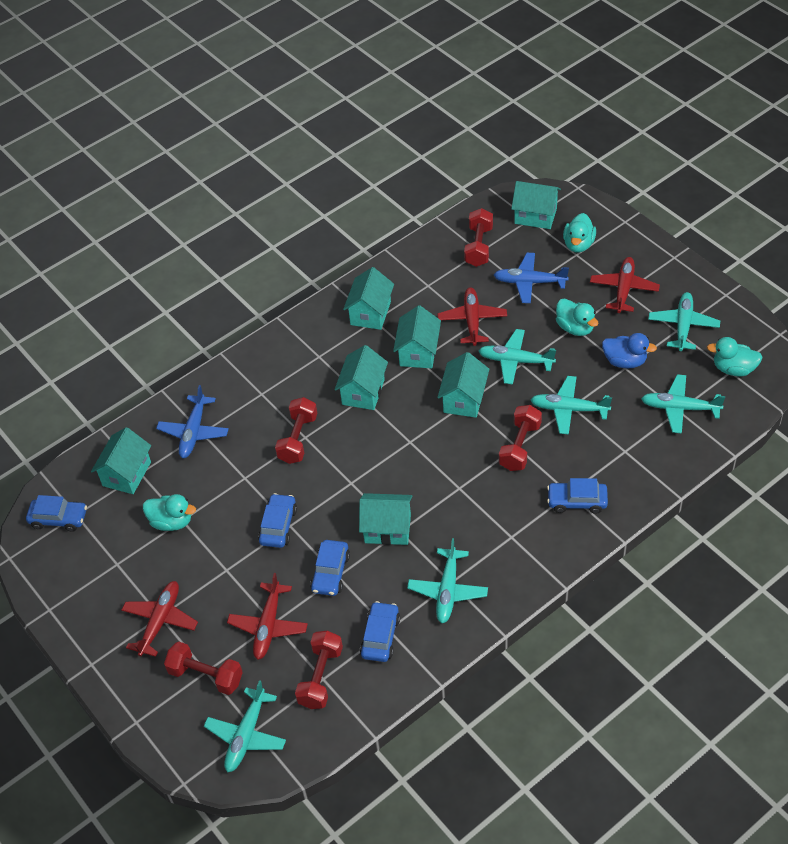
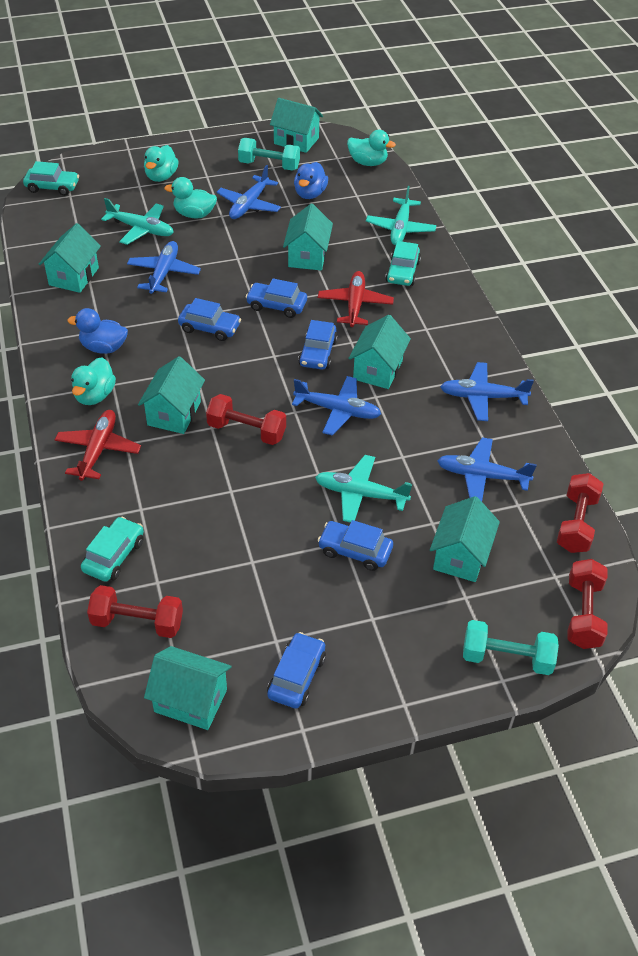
blue duck: 1 -> 2
blue plane: 2 -> 5
red dumbbell: 5 -> 4
red plane: 4 -> 2
turquoise car: 0 -> 3
turquoise dumbbell: 0 -> 2
turquoise plane: 6 -> 3

